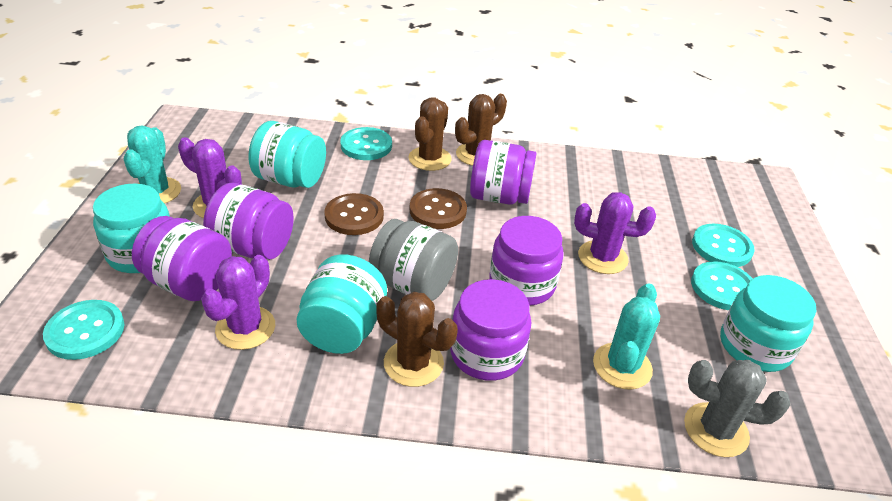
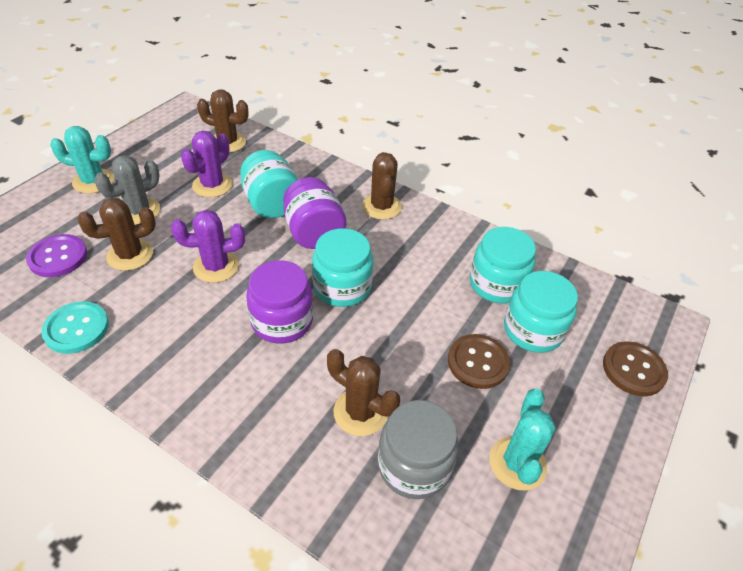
brown cactus: 3 -> 4
purple button: 0 -> 1
purple cactus: 3 -> 2
purple jar: 5 -> 2
turquoise button: 4 -> 1

